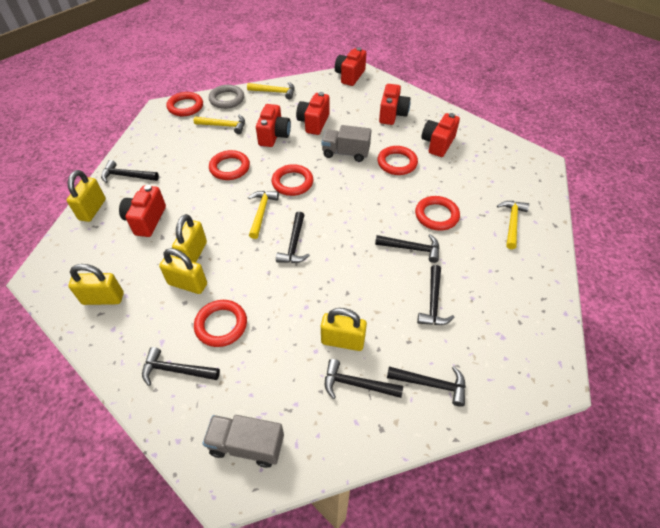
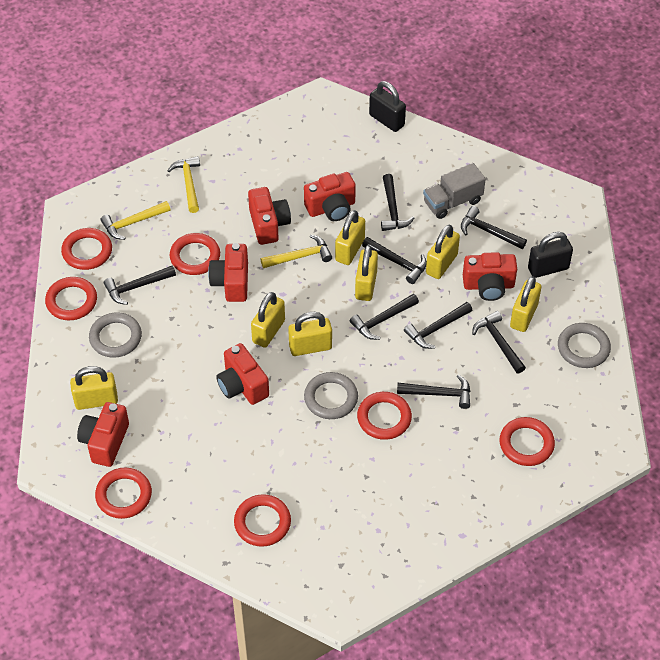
black hammer: 7 -> 8
black padlock: 0 -> 2
grey ring: 1 -> 3
grey truck: 2 -> 1
red ring: 6 -> 7
yellow hammer: 4 -> 3
yellow padlock: 5 -> 7

